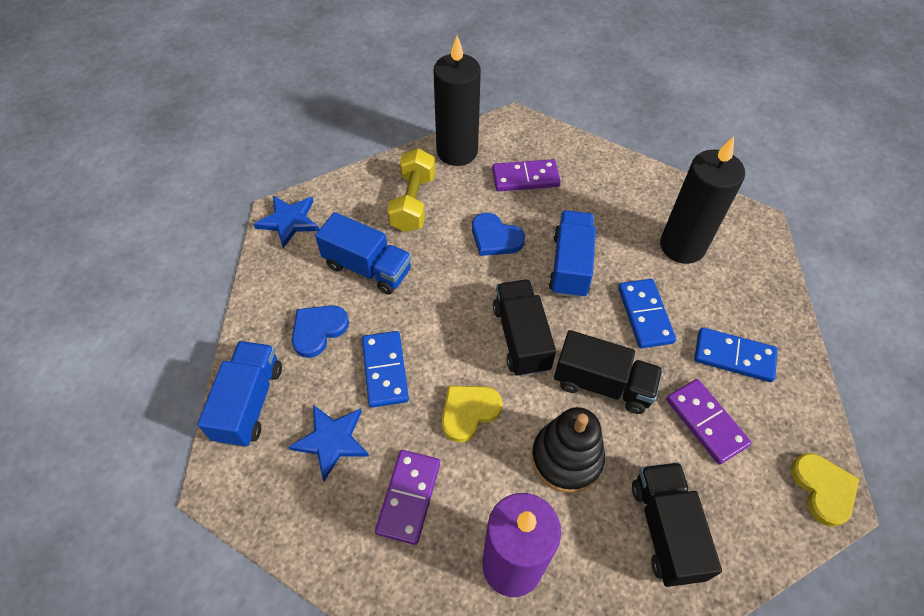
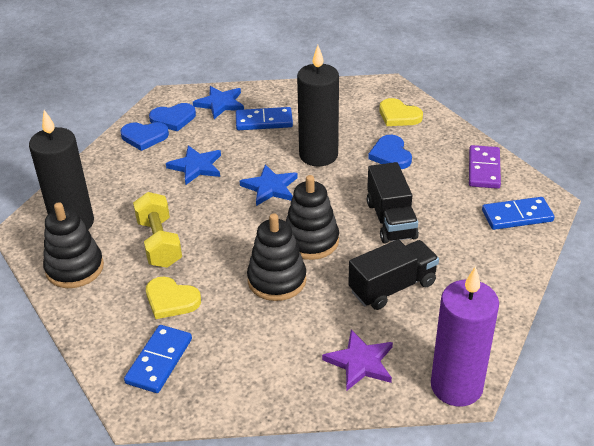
black stacking toy: 1 -> 3
black truck: 3 -> 2
blue heart: 2 -> 3
blue star: 2 -> 3
blue truck: 3 -> 0
purple domino: 3 -> 1
purple star: 0 -> 1

